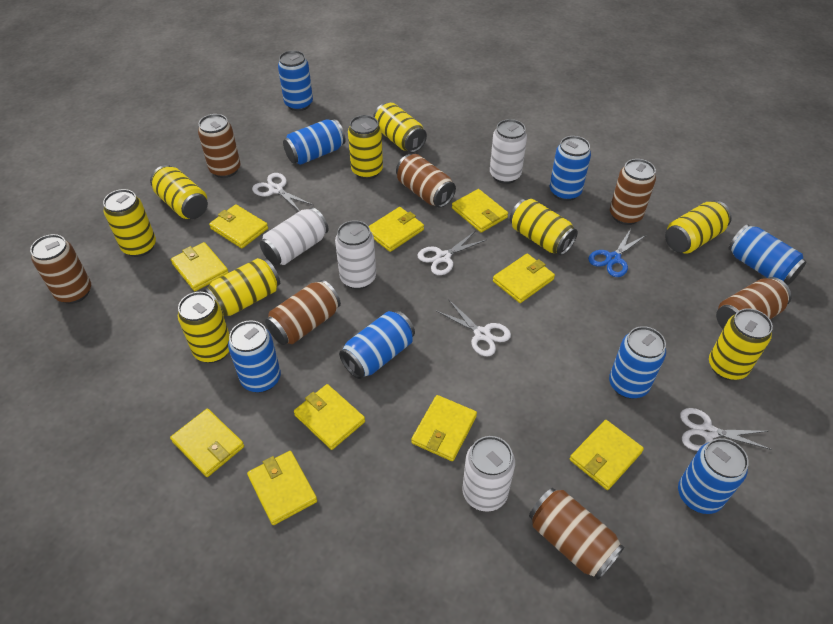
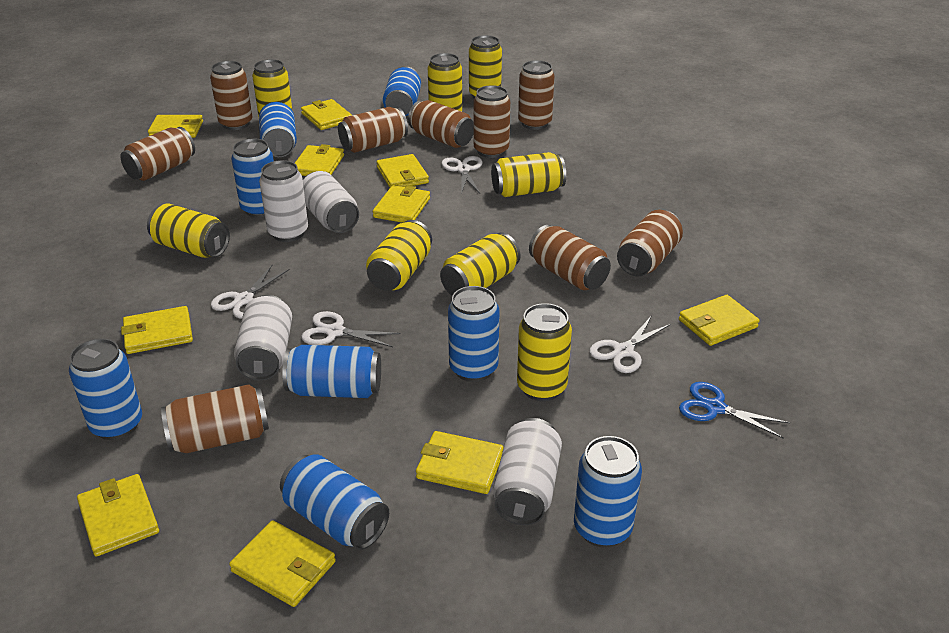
brown can: 7 -> 9
yellow can: 9 -> 8

